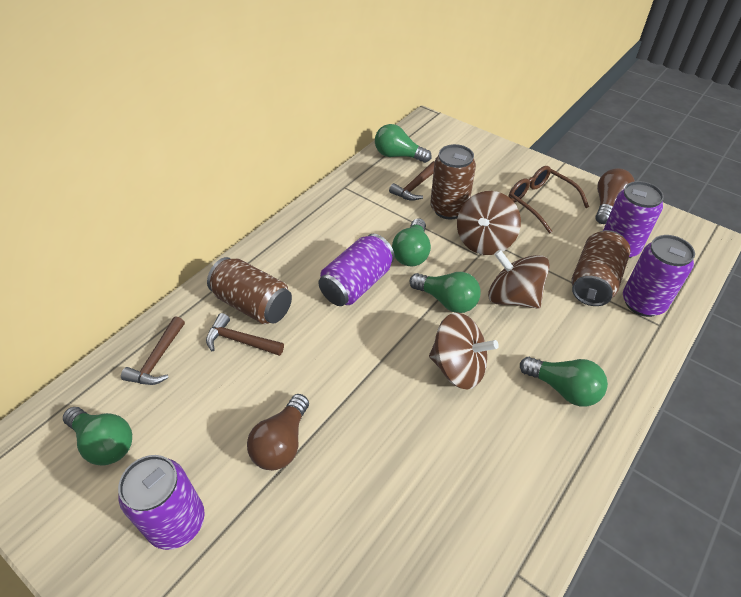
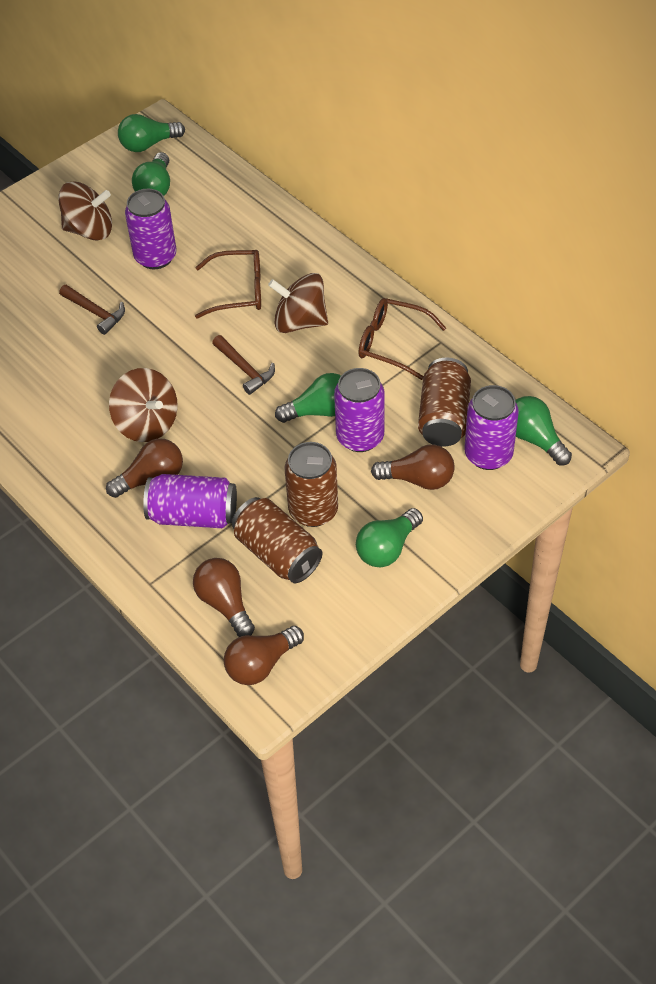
brown glasses: 1 -> 2
brown hammer: 3 -> 2
brown light bulb: 2 -> 4

